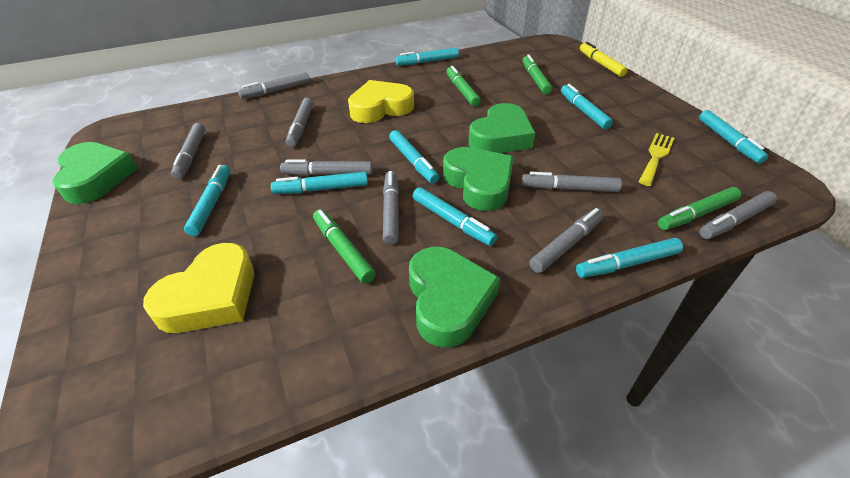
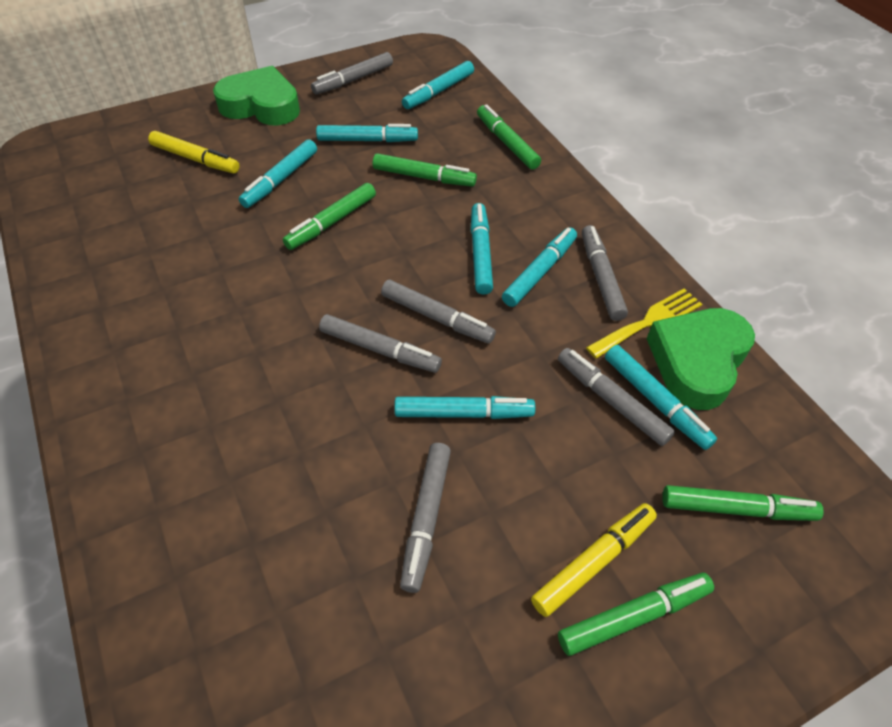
green heart: 4 -> 2
green marker: 4 -> 5
grey marker: 8 -> 6
turquoise marker: 8 -> 7
yellow heart: 2 -> 0
yellow marker: 1 -> 2

